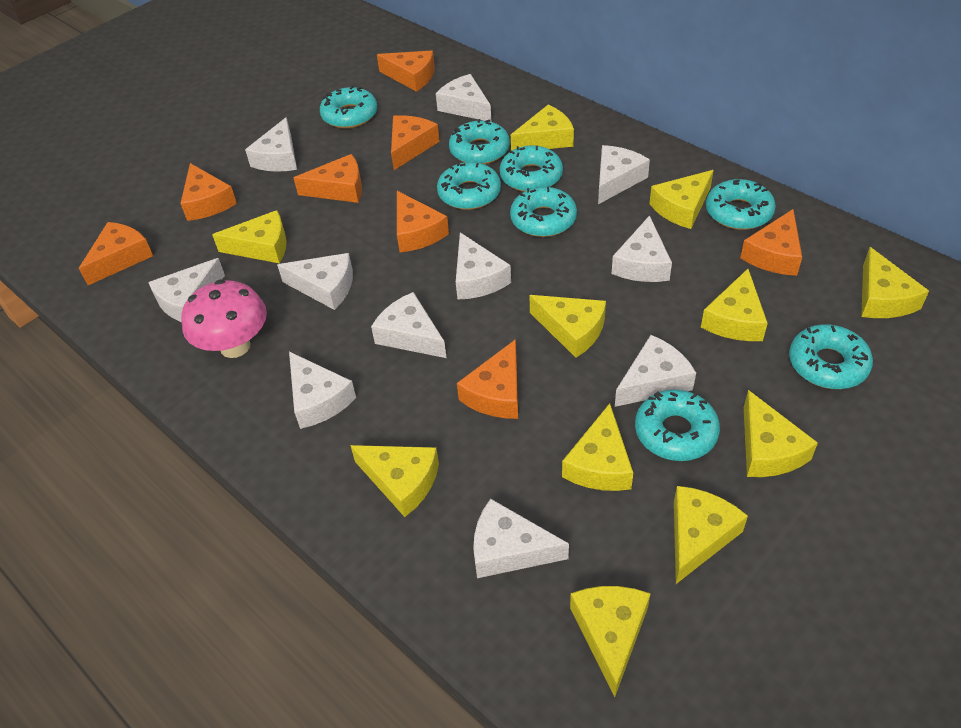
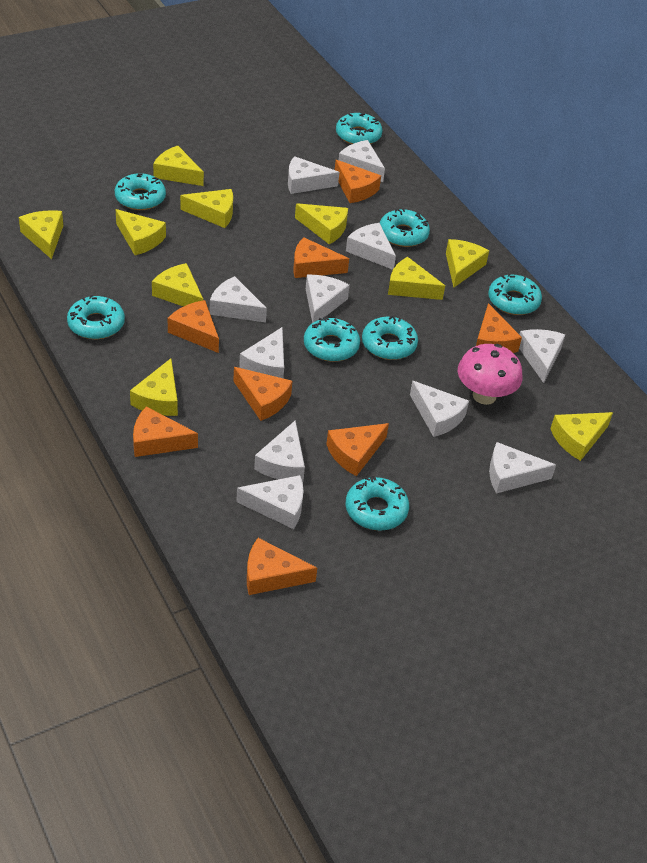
yellow cheese: 11 -> 10

